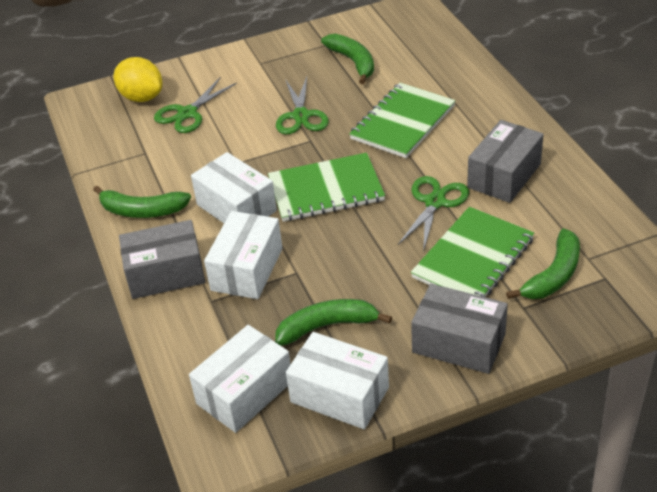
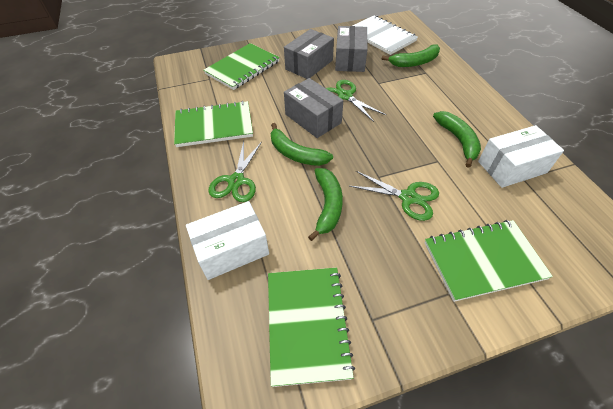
green notebook: 3 -> 4
white box: 4 -> 2
white notebook: 0 -> 1
yellow lemon: 1 -> 0

